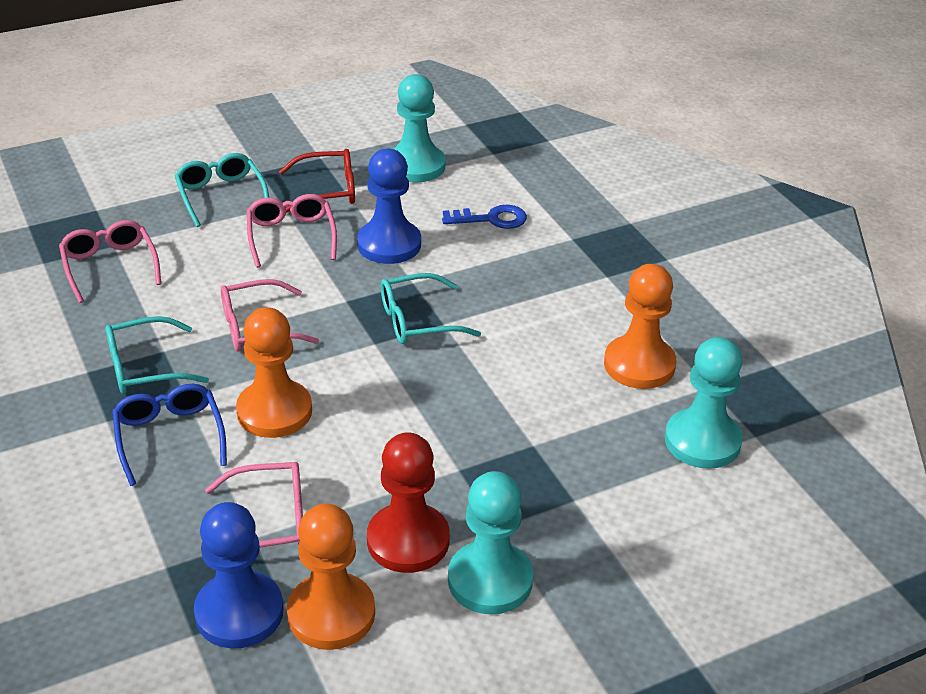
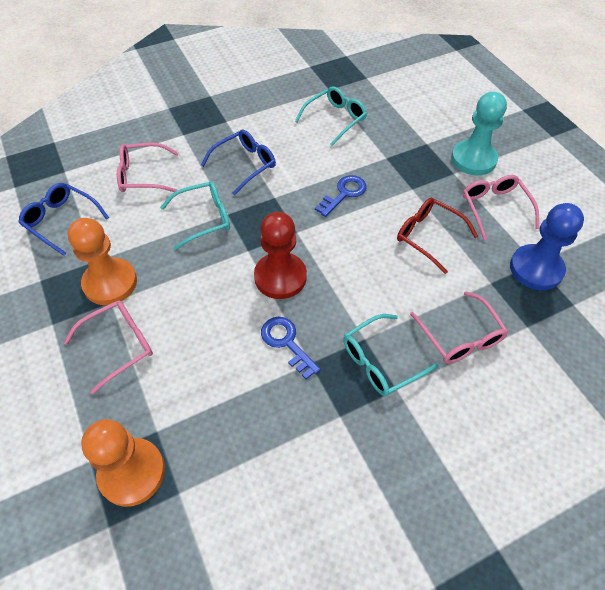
blue glasses: 1 -> 2
blue key: 1 -> 2
blue pawn: 2 -> 1
orange pawn: 3 -> 2
turquoise pawn: 3 -> 1

